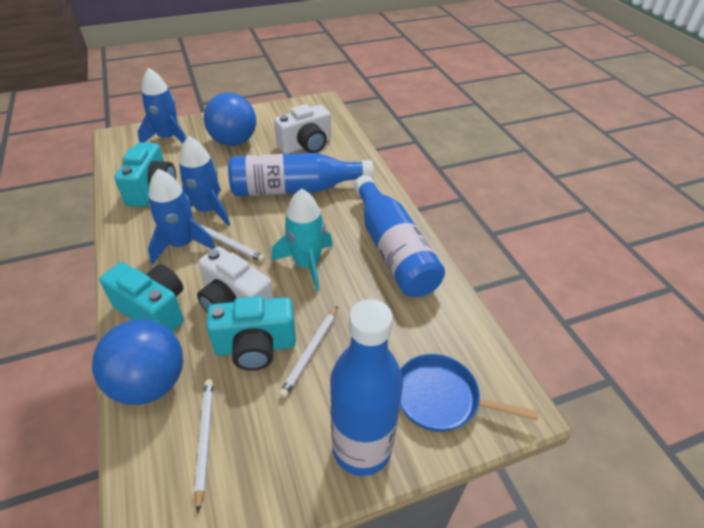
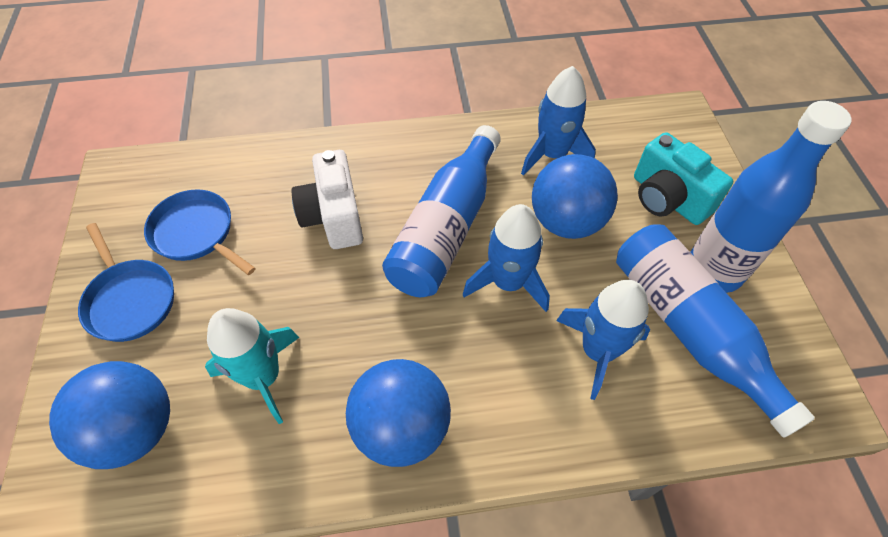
blue ball: 2 -> 3
blue pan: 1 -> 2
turquoise camera: 3 -> 1
white camera: 2 -> 1
white pencil: 3 -> 0

